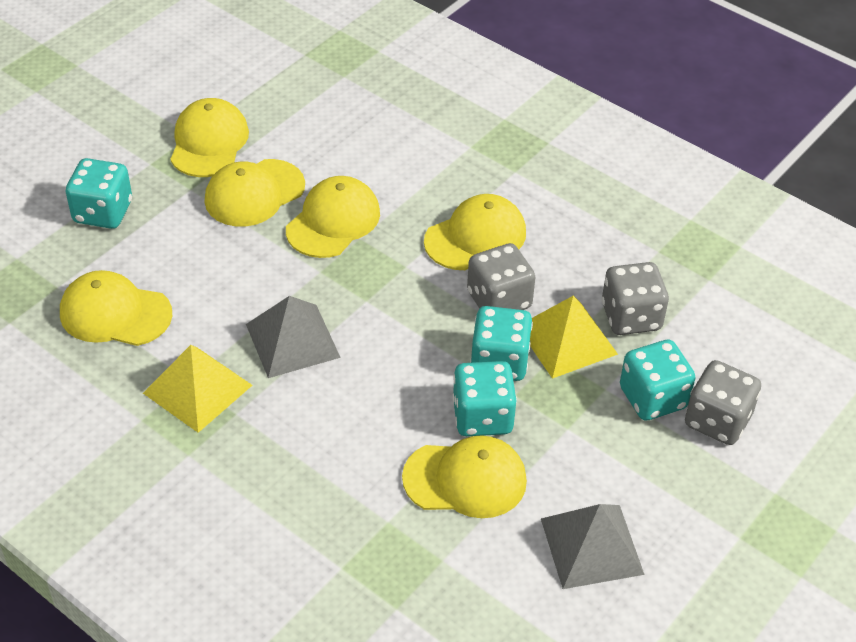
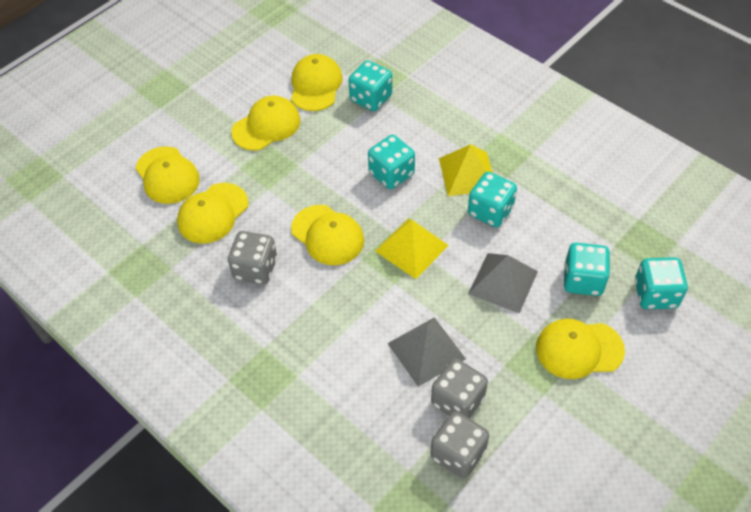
turquoise dice: 4 -> 5

